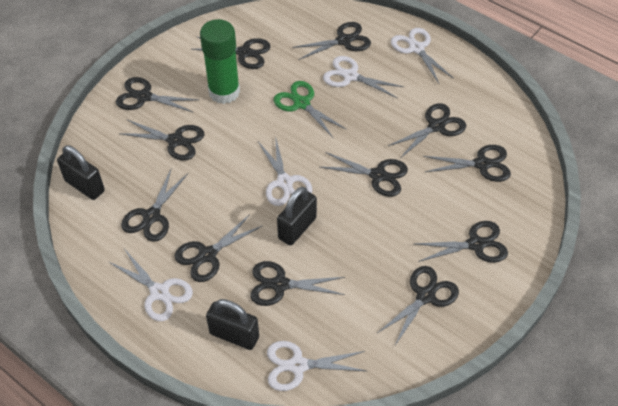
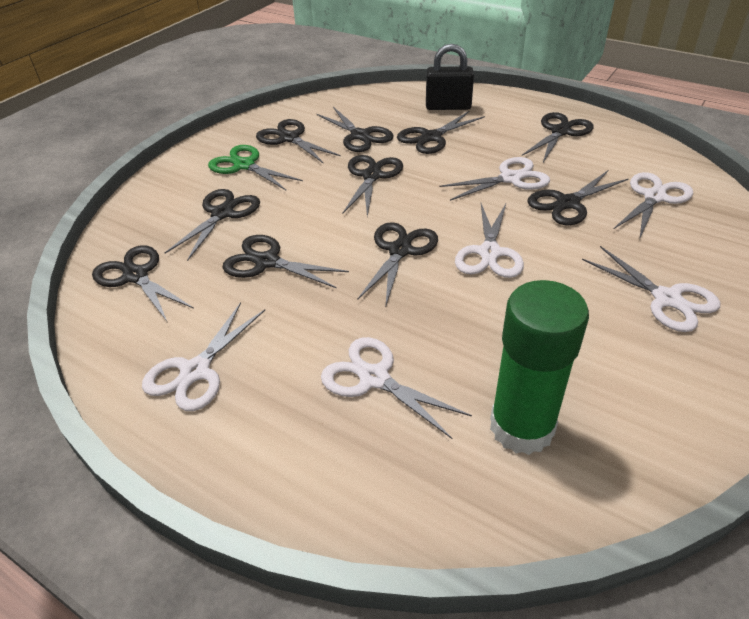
black padlock: 3 -> 1
black scissors: 12 -> 10
white scissors: 5 -> 6

